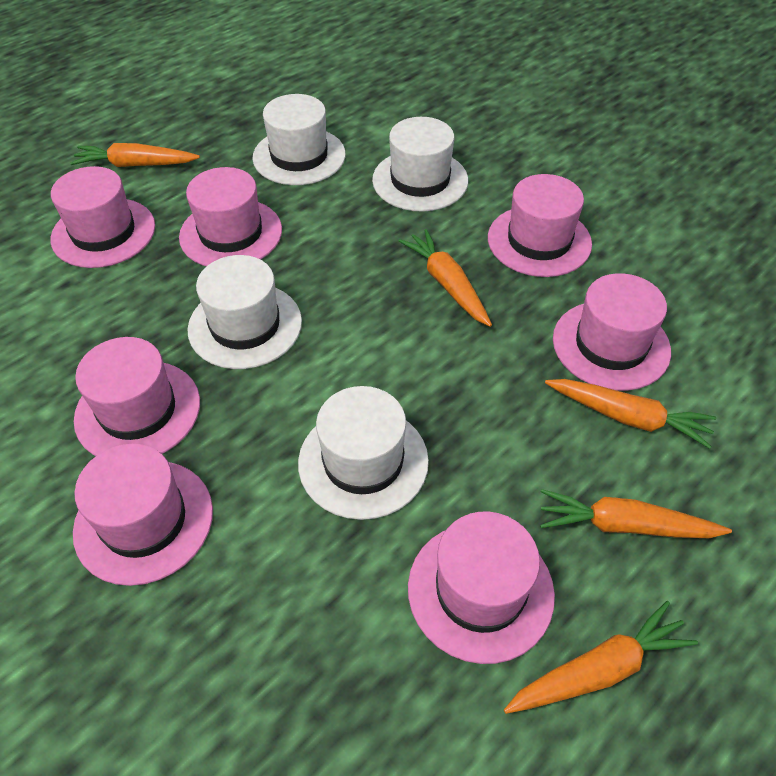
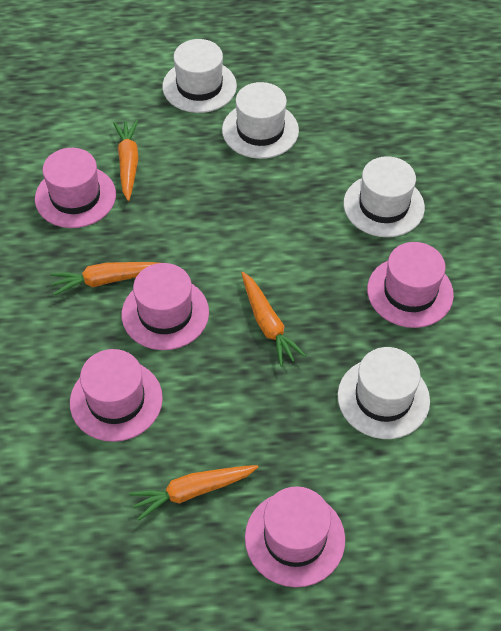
orange carrot: 5 -> 4
pink hat: 7 -> 5

